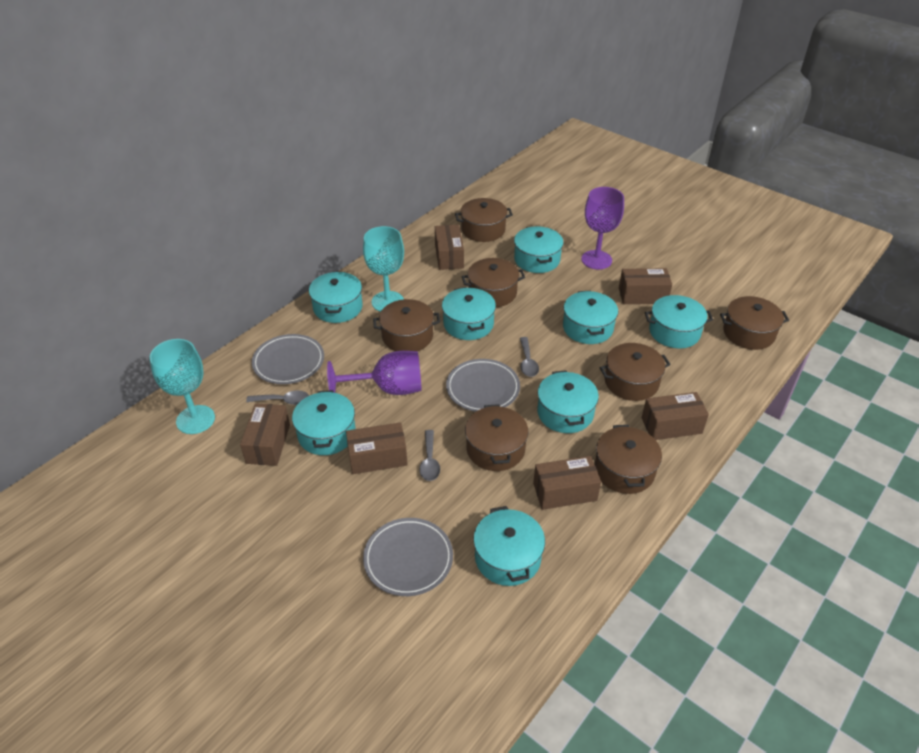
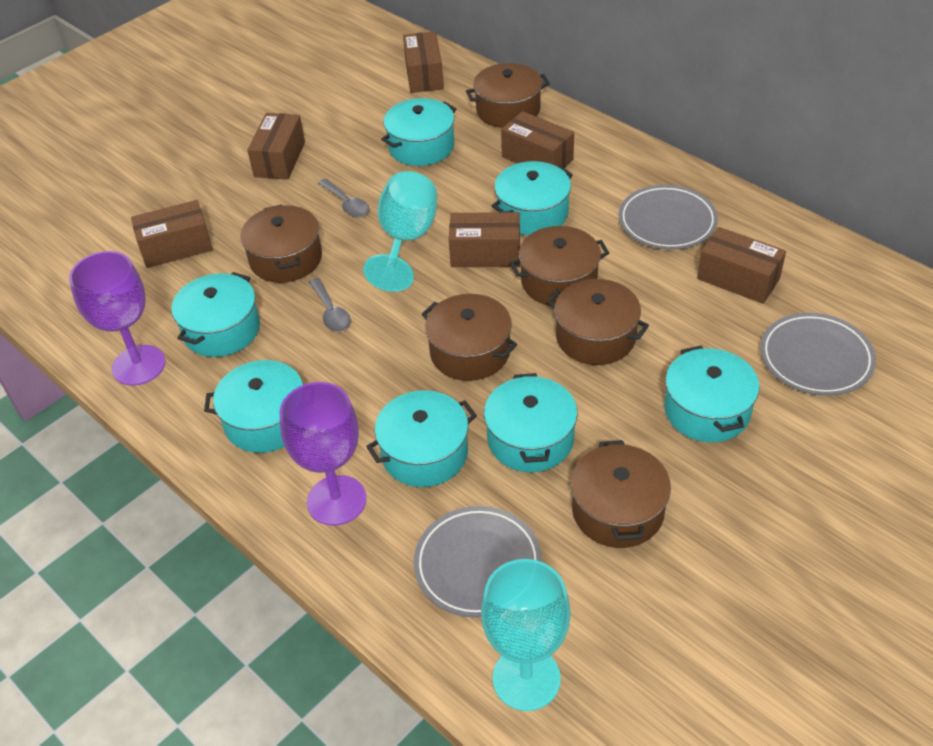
brown pot: 7 -> 6
grey spoon: 3 -> 2
turquoise pot: 8 -> 7

